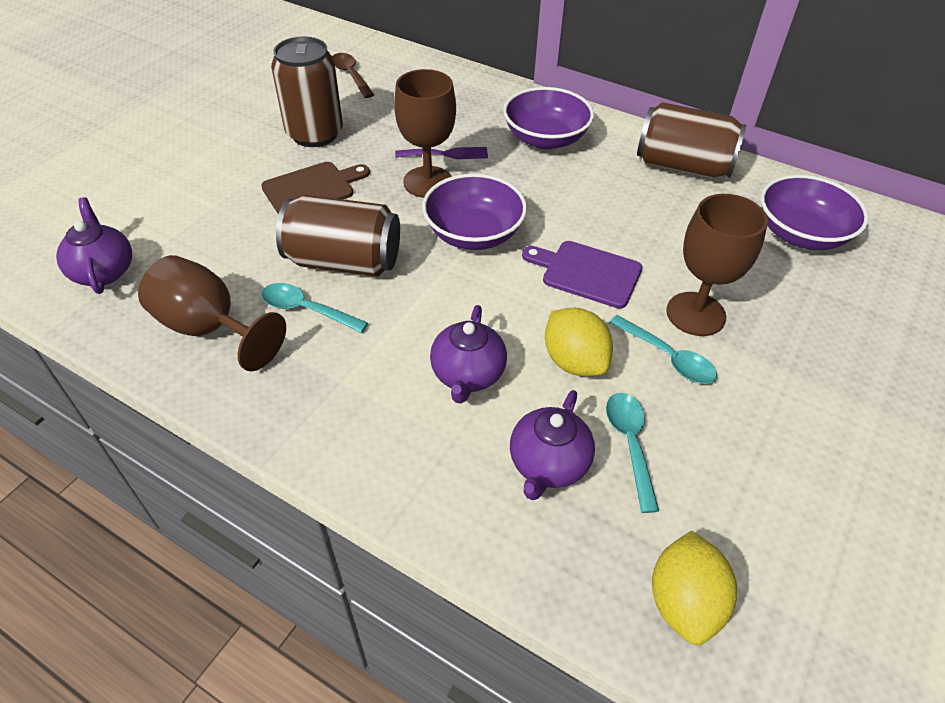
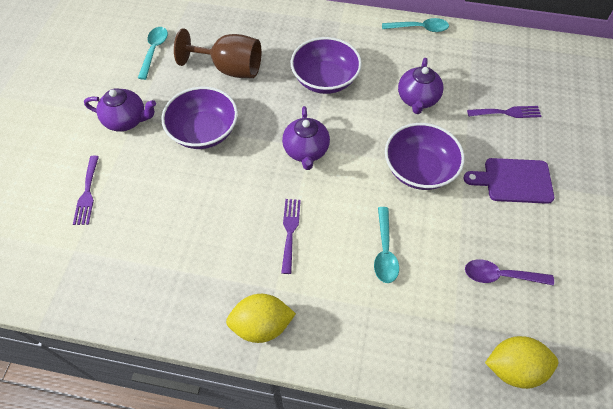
brown can: 3 -> 0
brown cutting board: 1 -> 0
brown goblet: 3 -> 1
brown spoon: 1 -> 0
purple fork: 1 -> 3
purple spoon: 0 -> 1

